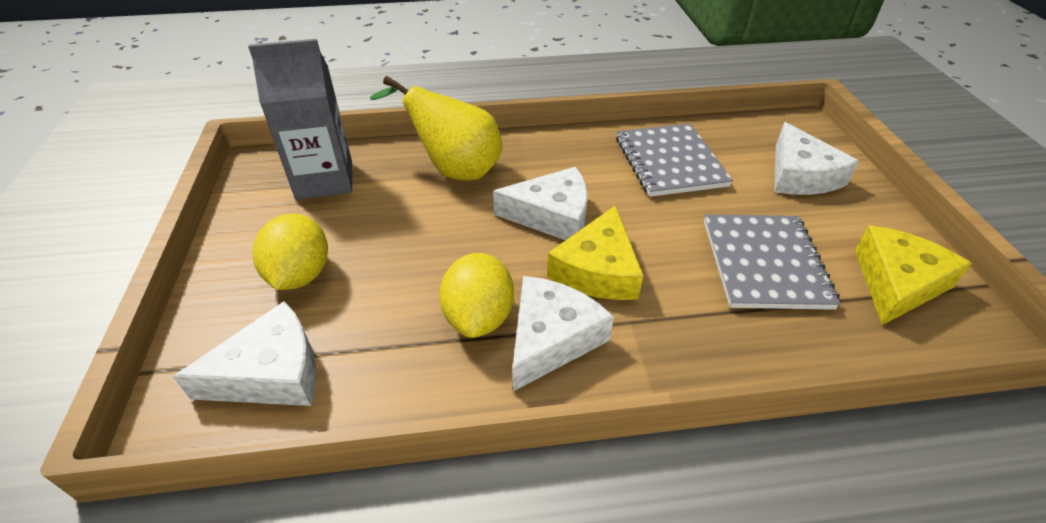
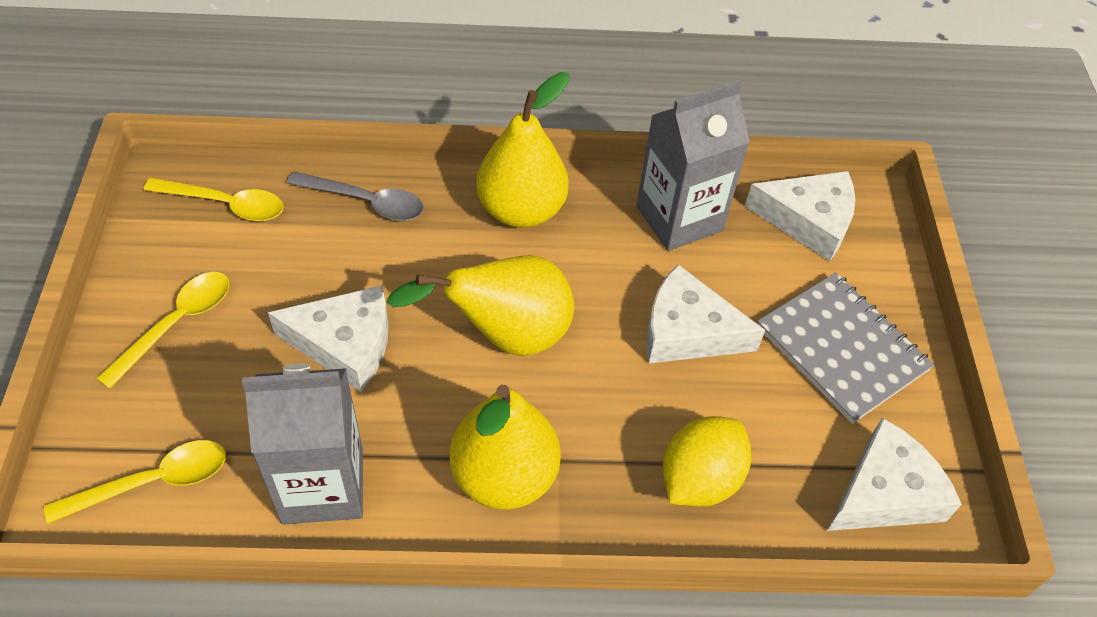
grey carton: 1 -> 2
grey notebook: 2 -> 1
grey spoon: 0 -> 1
yellow cheese: 2 -> 0
yellow lemon: 2 -> 1
yellow pear: 1 -> 3
yellow spoon: 0 -> 3

